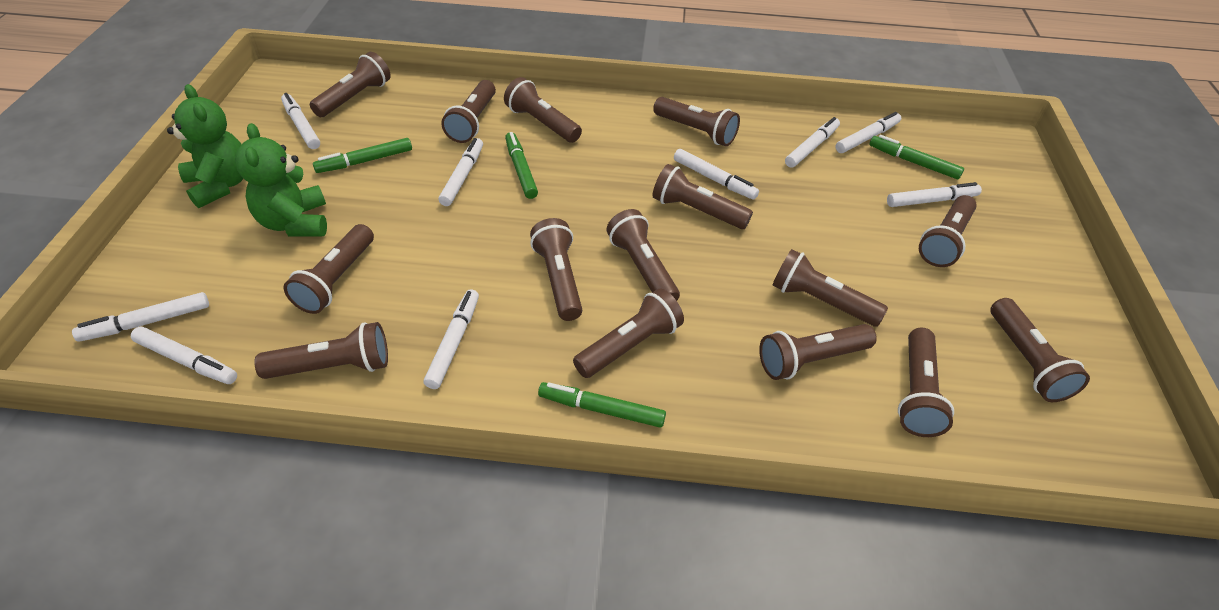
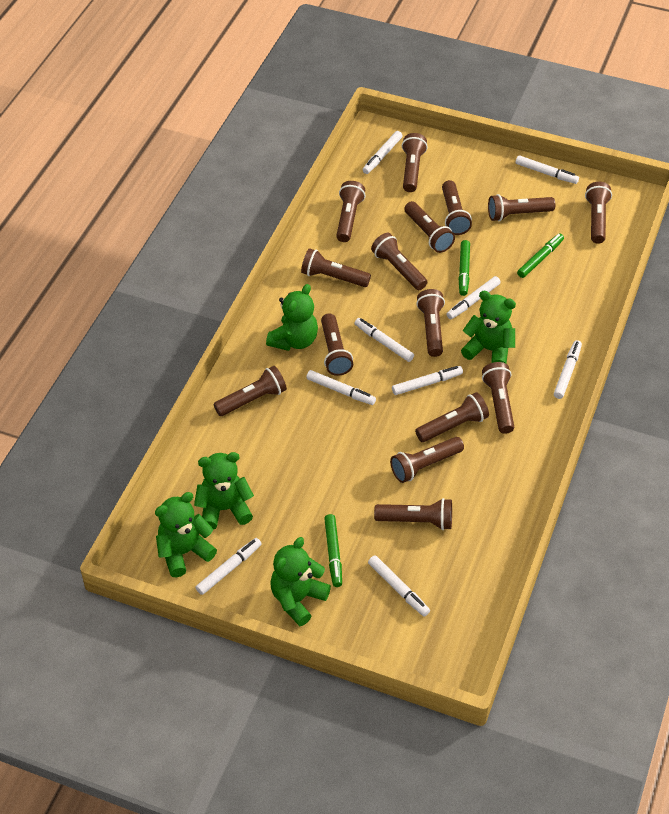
green marker: 4 -> 3
green teddy bear: 2 -> 5

